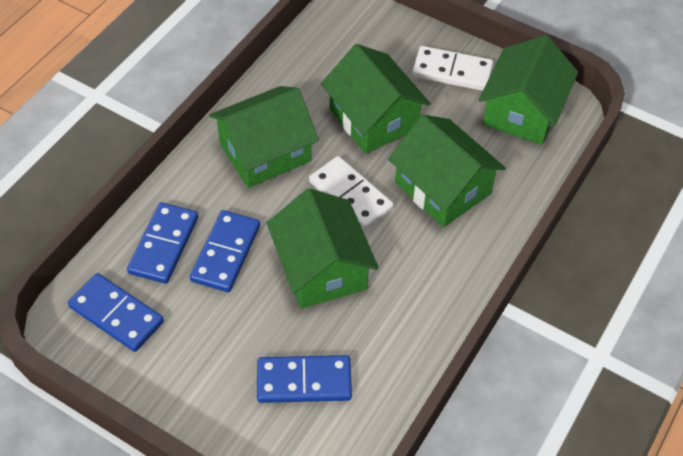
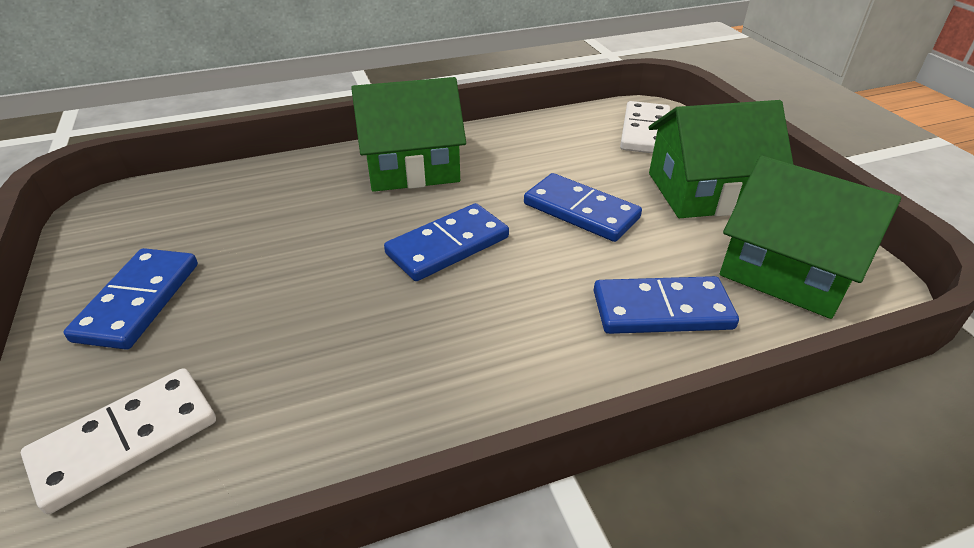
green house: 5 -> 3

